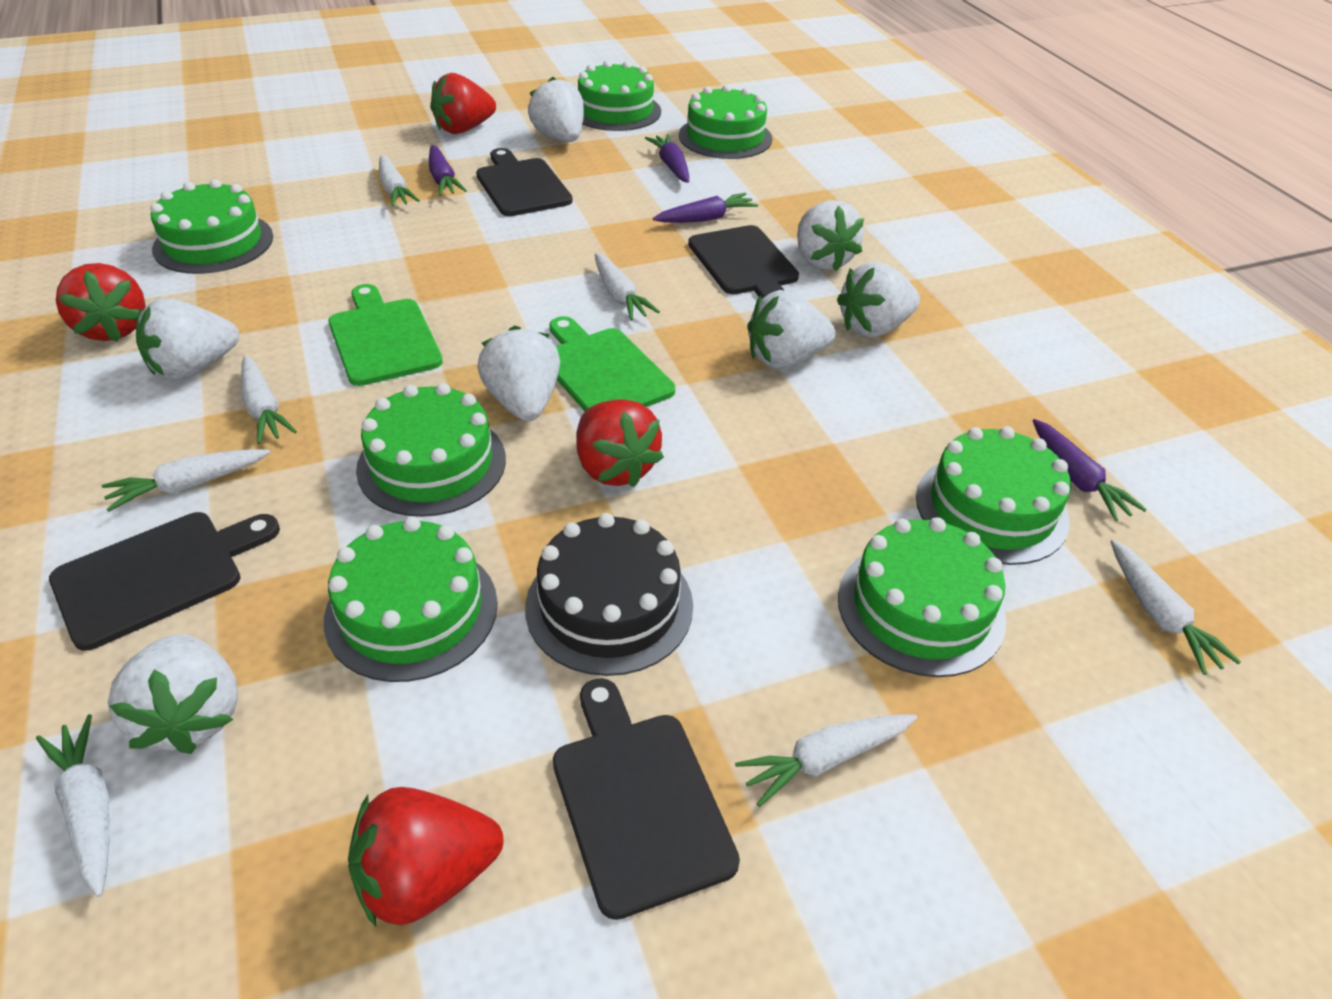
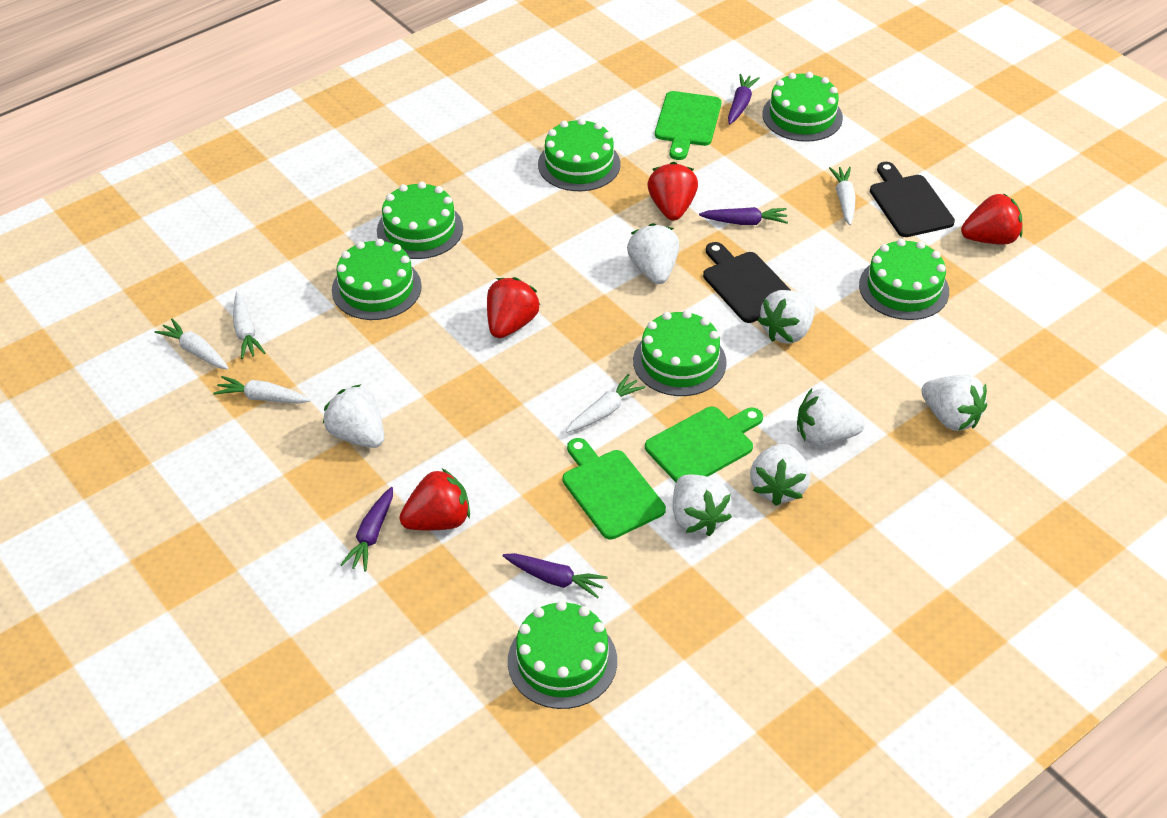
black cake: 1 -> 0
black cutting board: 4 -> 2
green cutting board: 2 -> 3
white carrot: 7 -> 5

